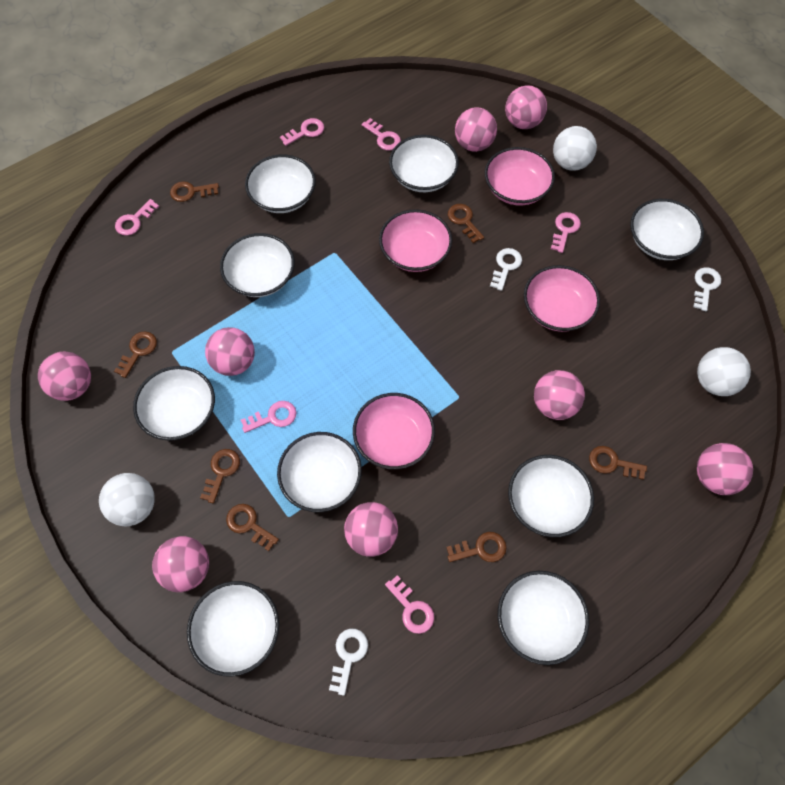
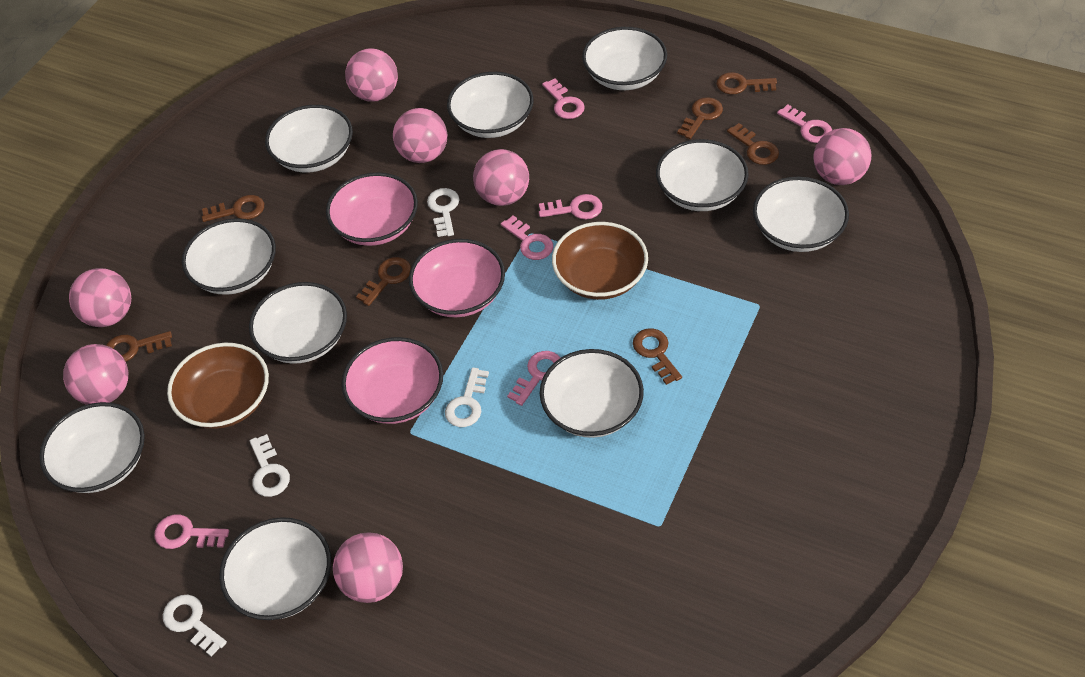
brown bowl: 0 -> 2
pink ball: 8 -> 7
pink bowl: 4 -> 3
white ball: 3 -> 0
white bowl: 9 -> 10
white key: 3 -> 4

